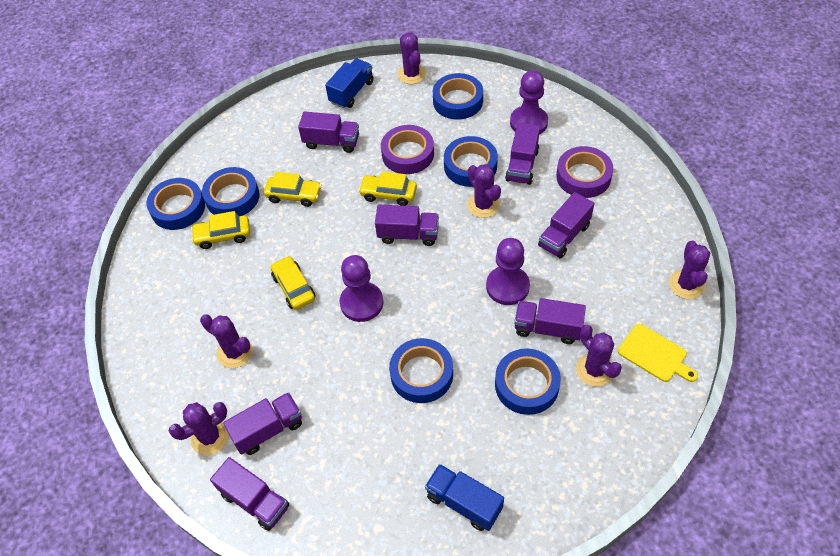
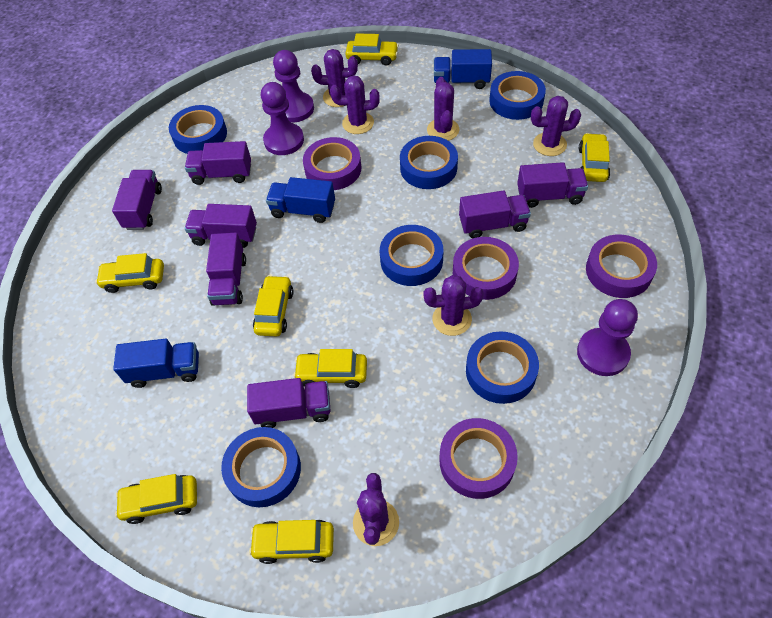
blue truck: 2 -> 3
purple tape: 2 -> 4
yellow car: 4 -> 7
yellow cutting board: 1 -> 0

